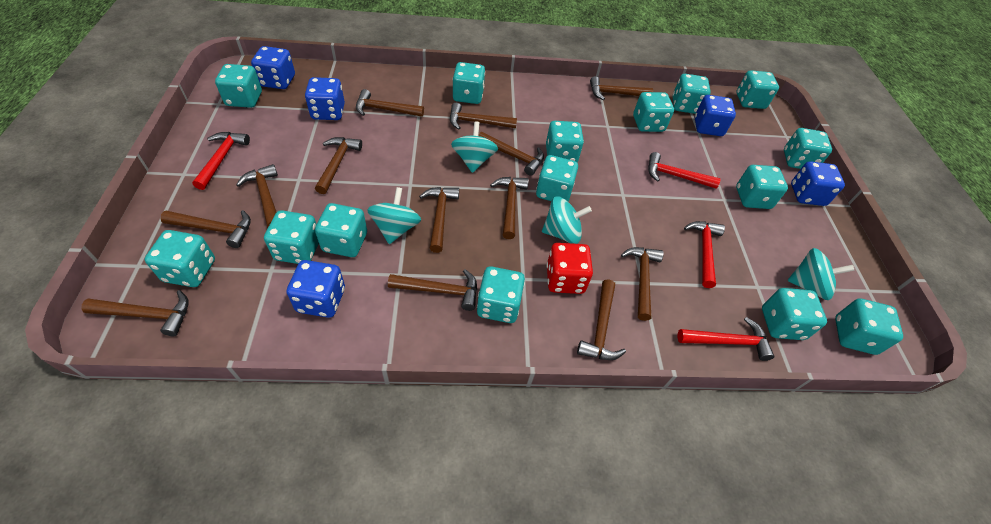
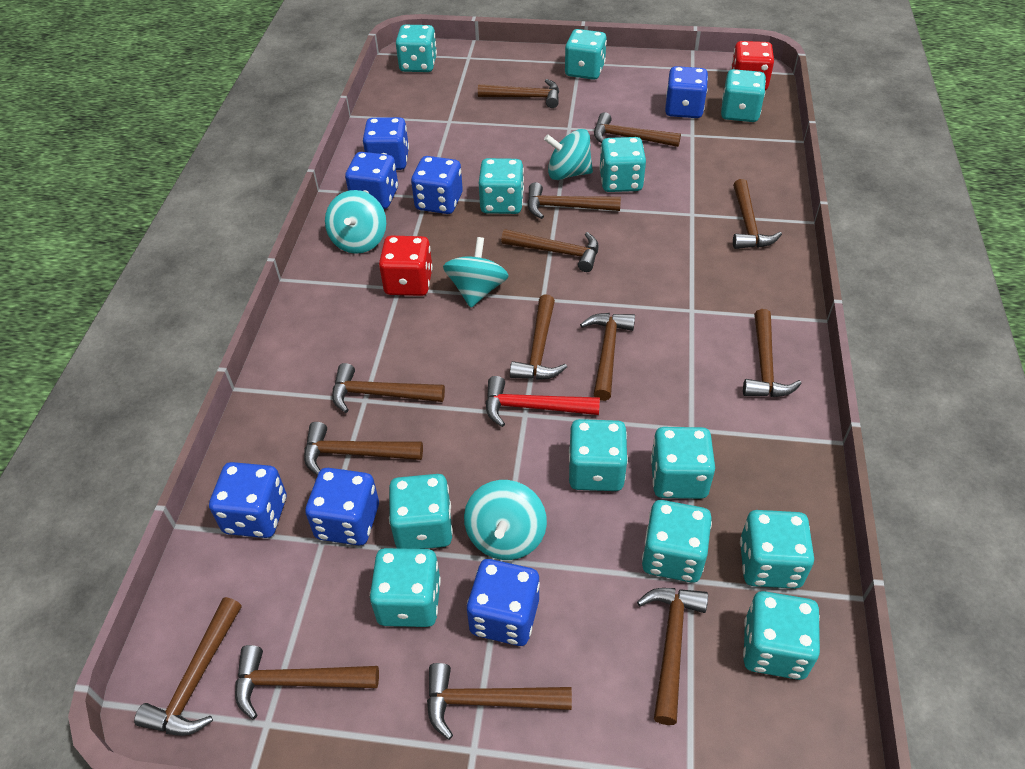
blue dice: 5 -> 7
brown hammer: 13 -> 14
red dice: 1 -> 2
red hammer: 4 -> 1
turquoise dice: 15 -> 12

